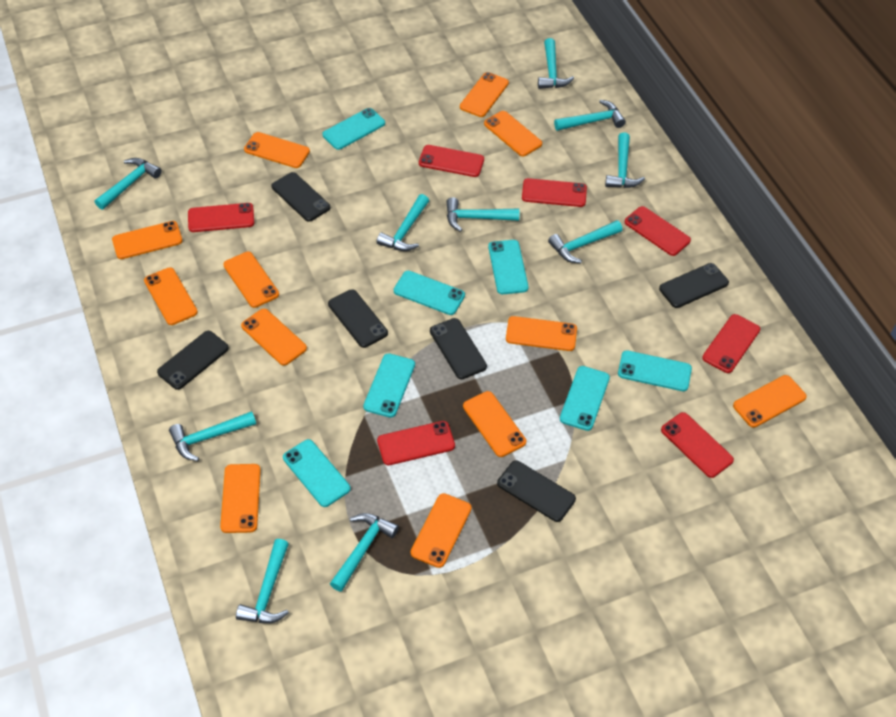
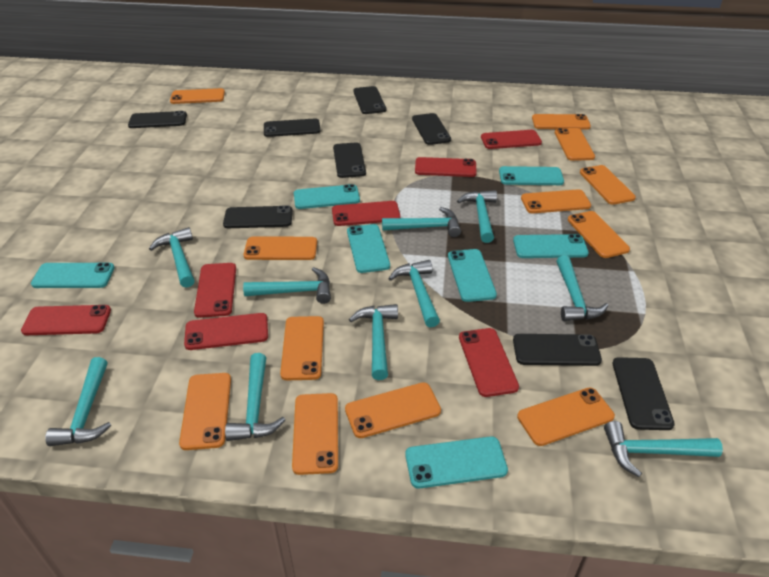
black phone: 6 -> 8

